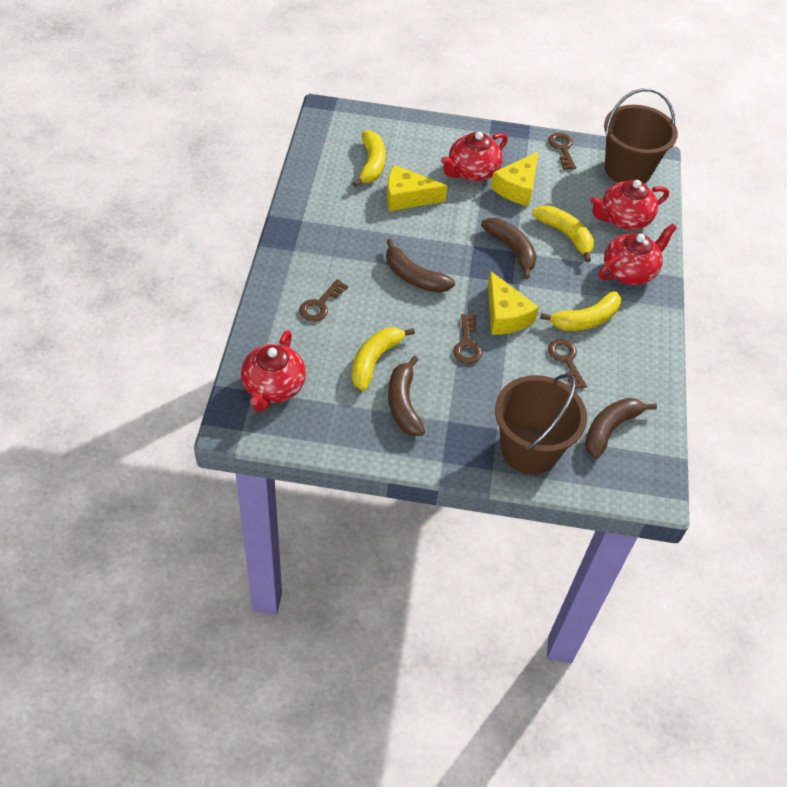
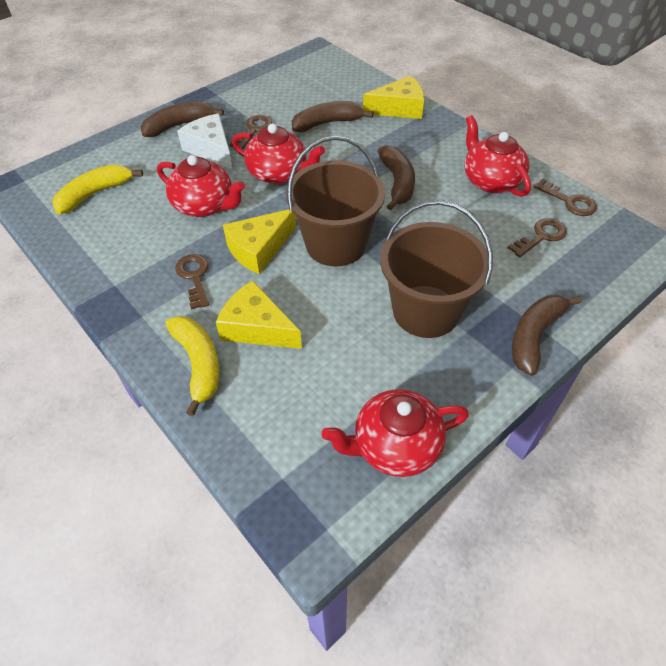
white cheese: 0 -> 1
yellow banana: 4 -> 2

